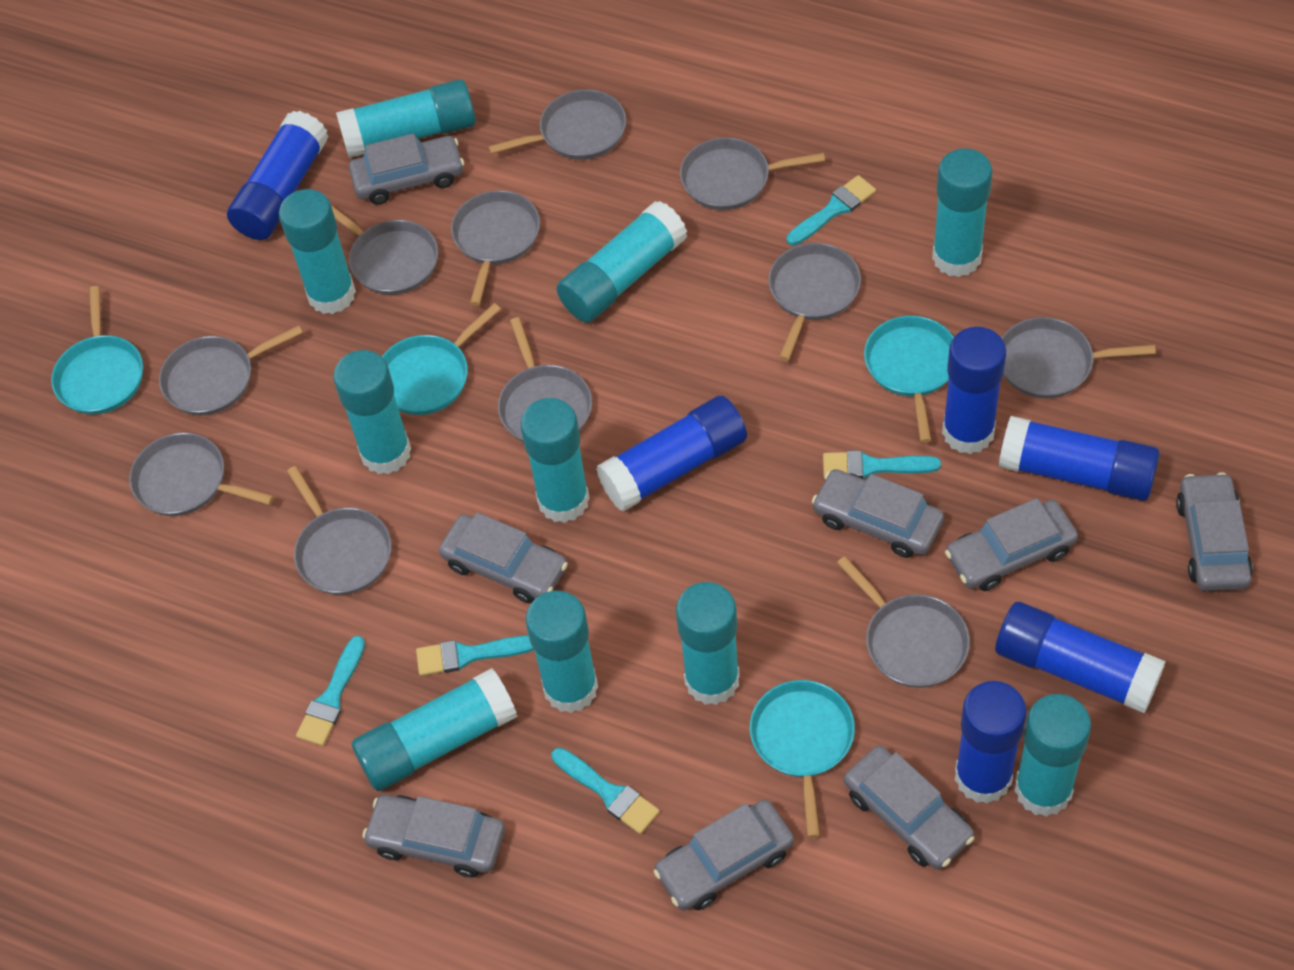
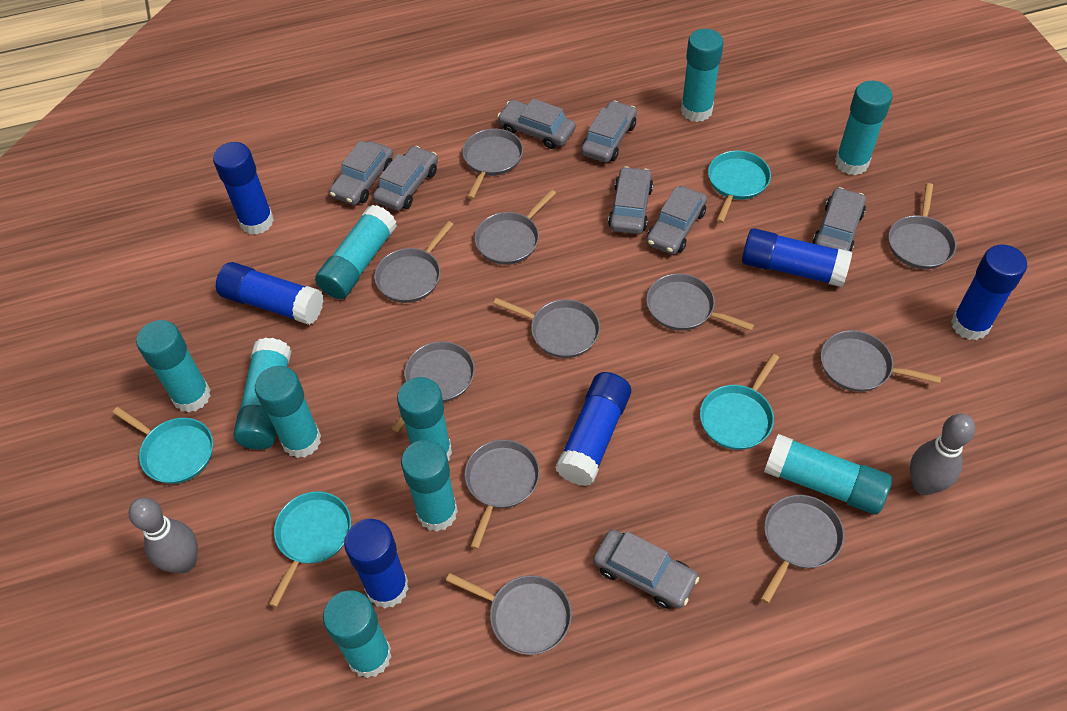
grey bowling pin: 0 -> 2
turquoise brush: 5 -> 0

